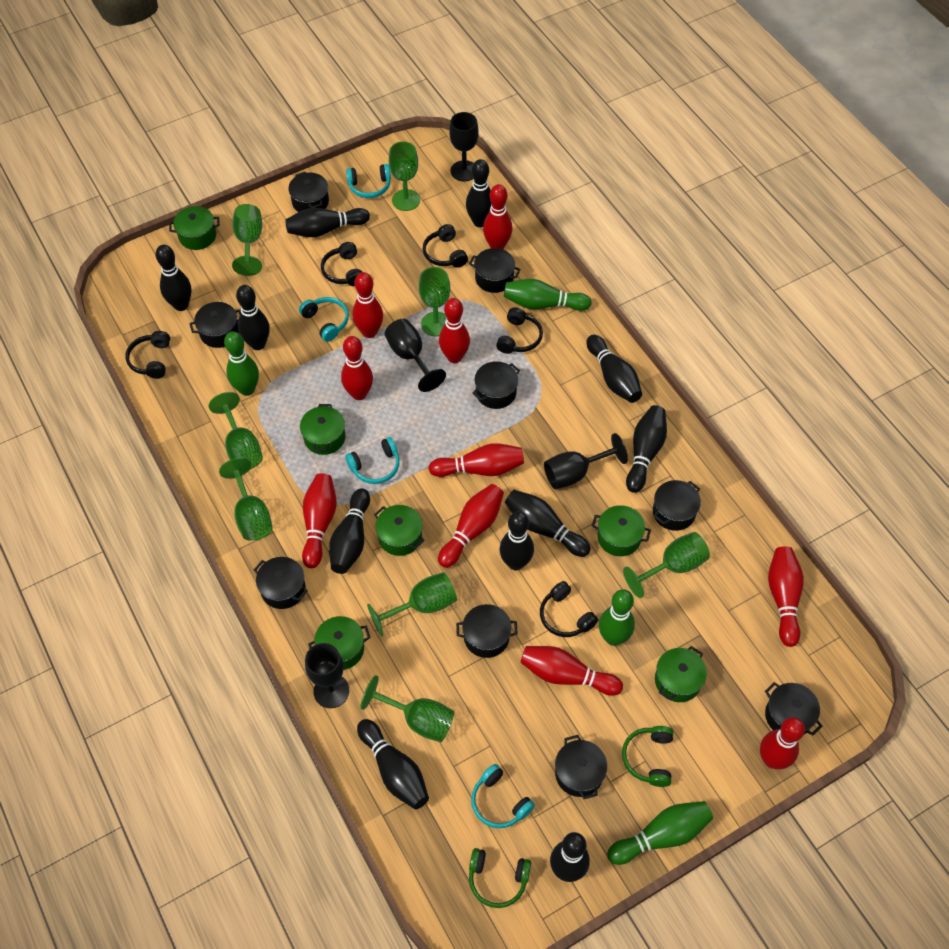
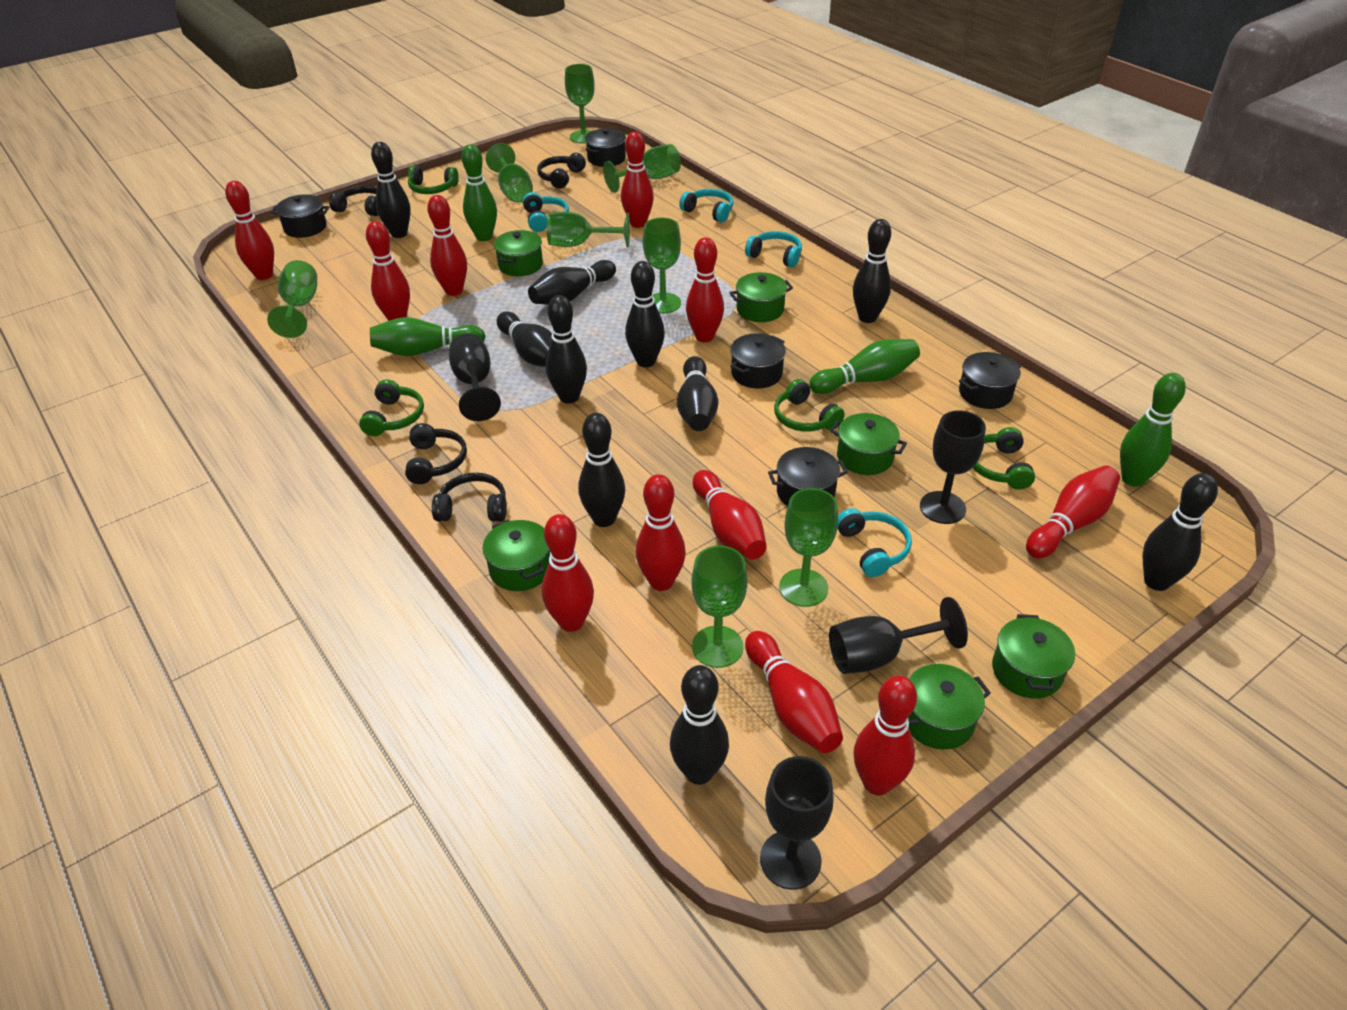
black bowling pin: 11 -> 10
black headphones: 5 -> 4
black pot: 9 -> 5
green headphones: 2 -> 4
red bowling pin: 10 -> 11

